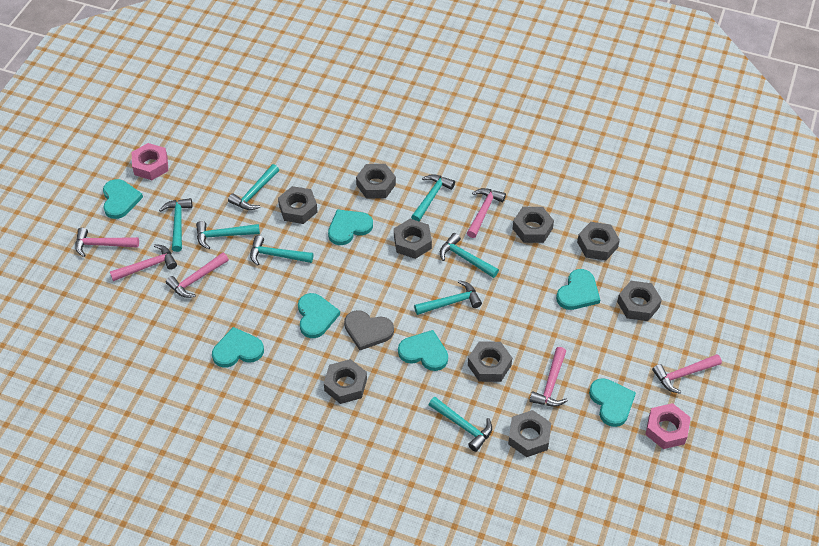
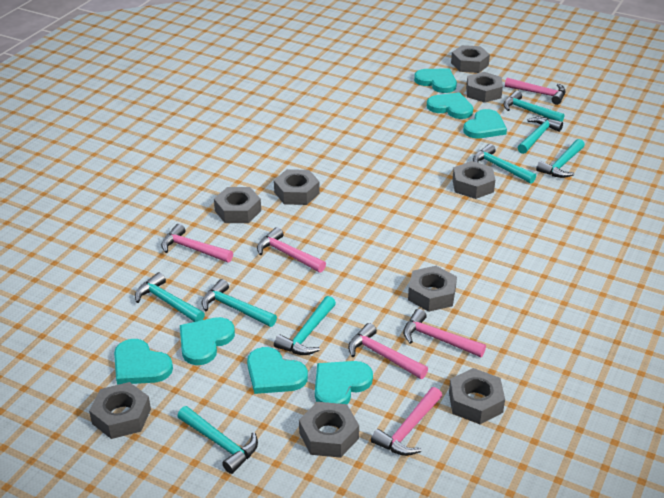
grey heart: 1 -> 0
pink nut: 2 -> 0

